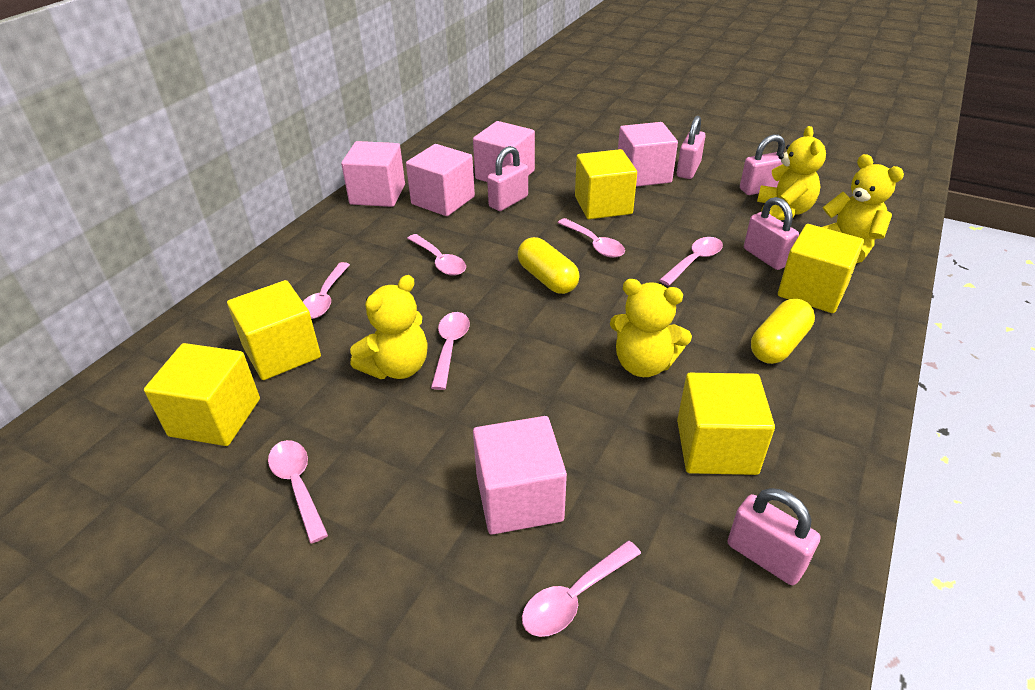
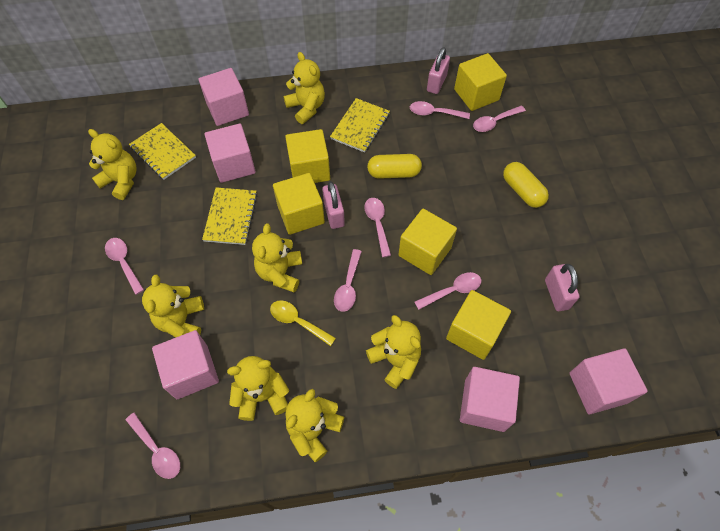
pink padlock: 5 -> 3
yellow notebook: 0 -> 3
yellow spoon: 0 -> 1
yellow teddy bear: 4 -> 7

